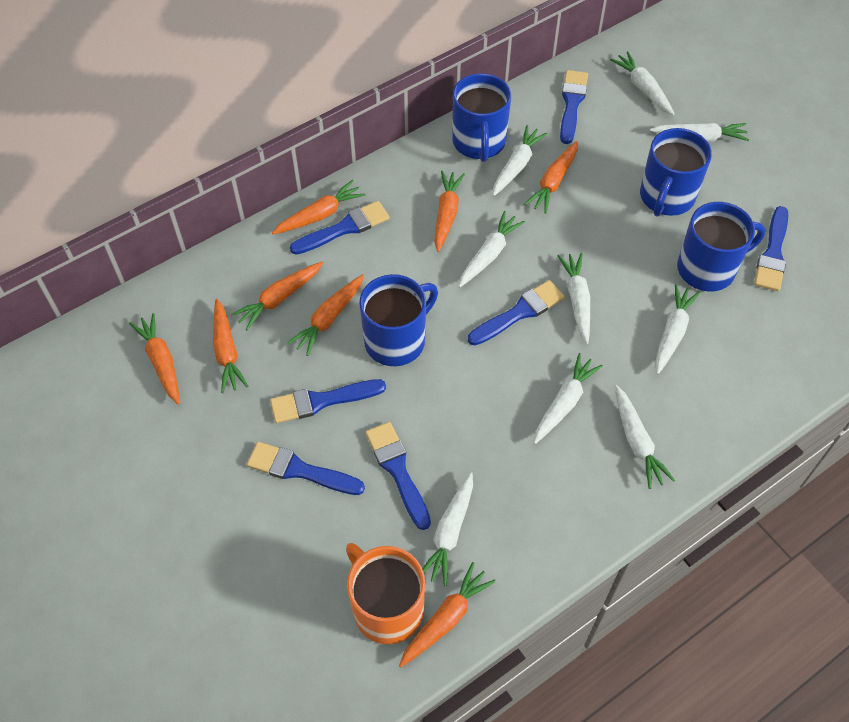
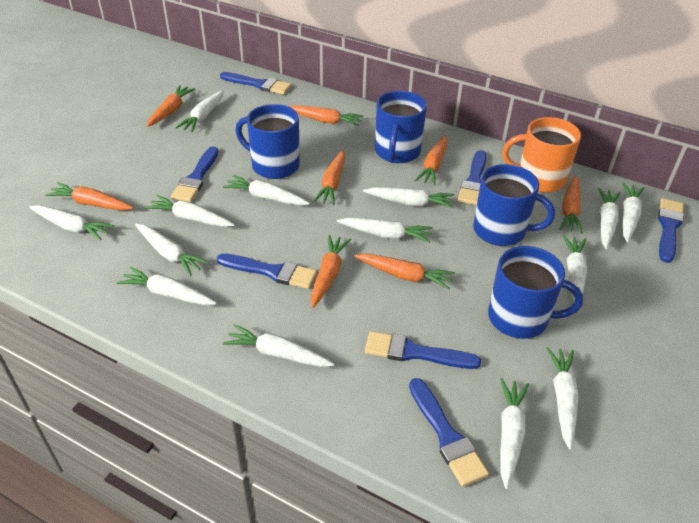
white carrot: 9 -> 14

